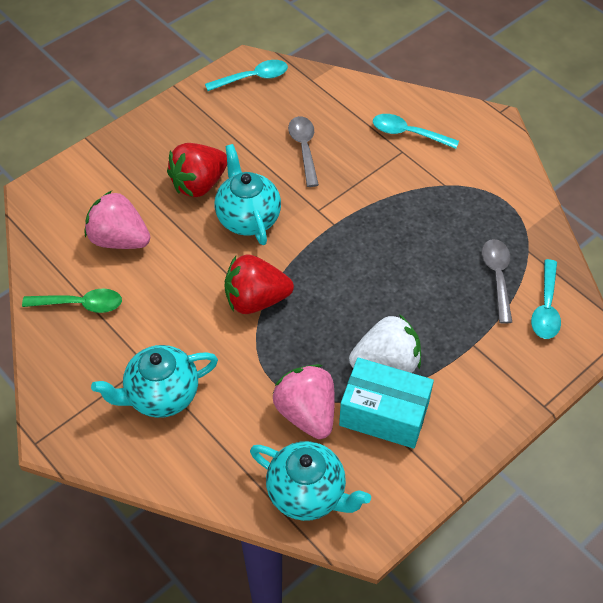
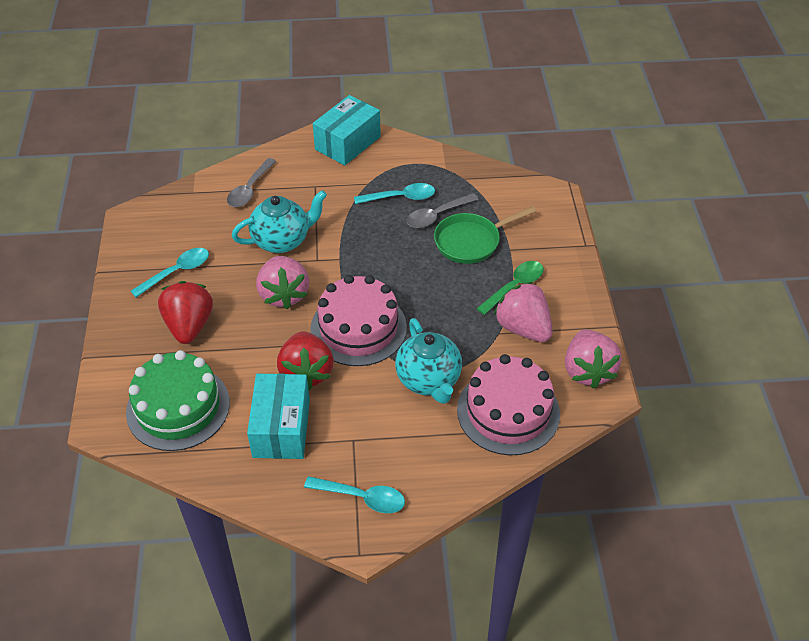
green cake: 0 -> 1
green pan: 0 -> 1
pink cake: 0 -> 2
pink strawberry: 2 -> 3
turquoise box: 1 -> 2
turquoise teapot: 3 -> 2
white strawberry: 1 -> 0

